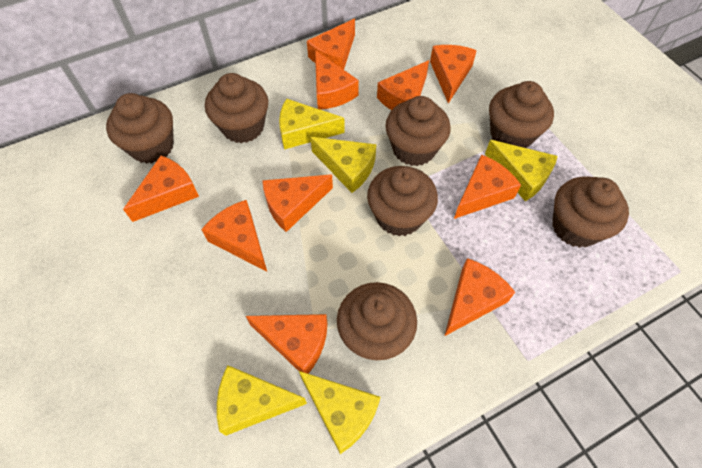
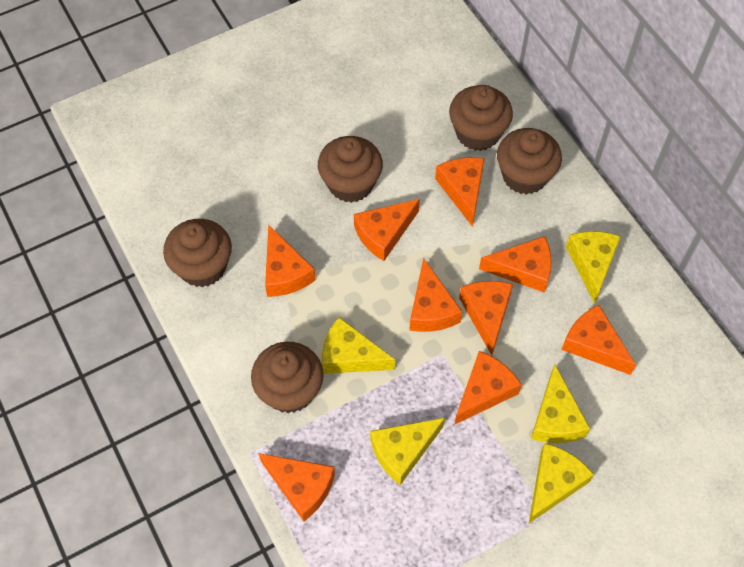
brown cupcake: 7 -> 5
orange cheese: 10 -> 9

